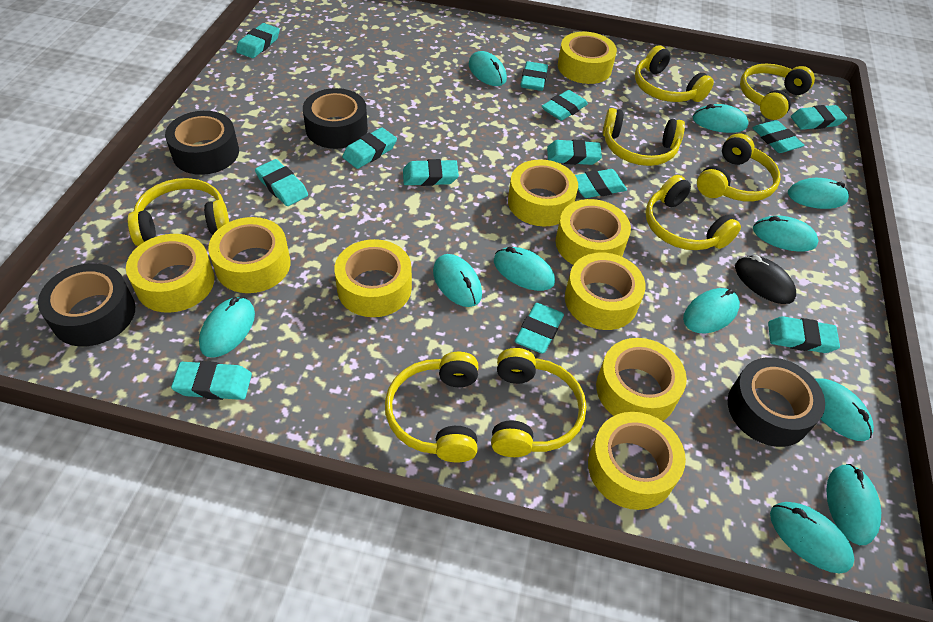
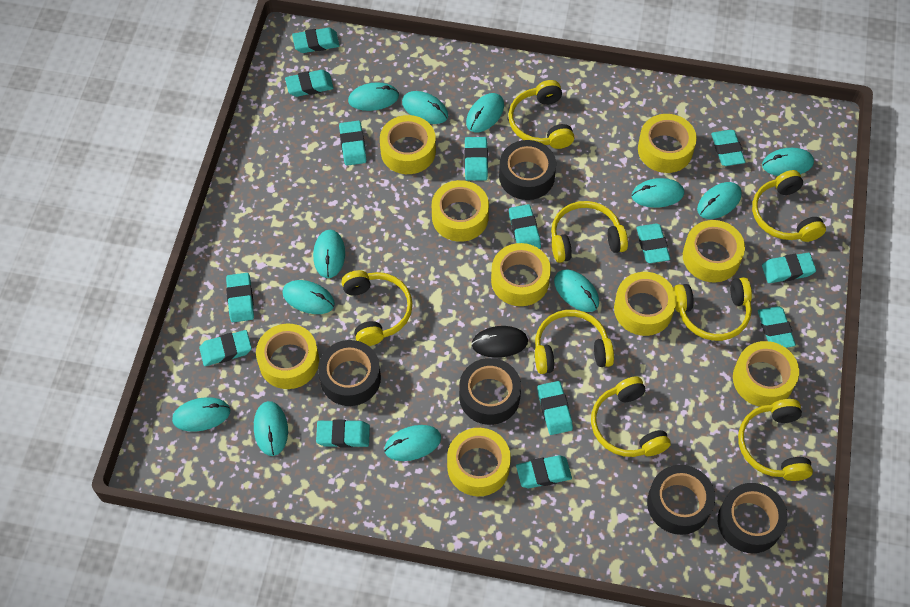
black tape: 4 -> 5
turquoise eraser: 13 -> 14
turquoise mouse: 11 -> 12

